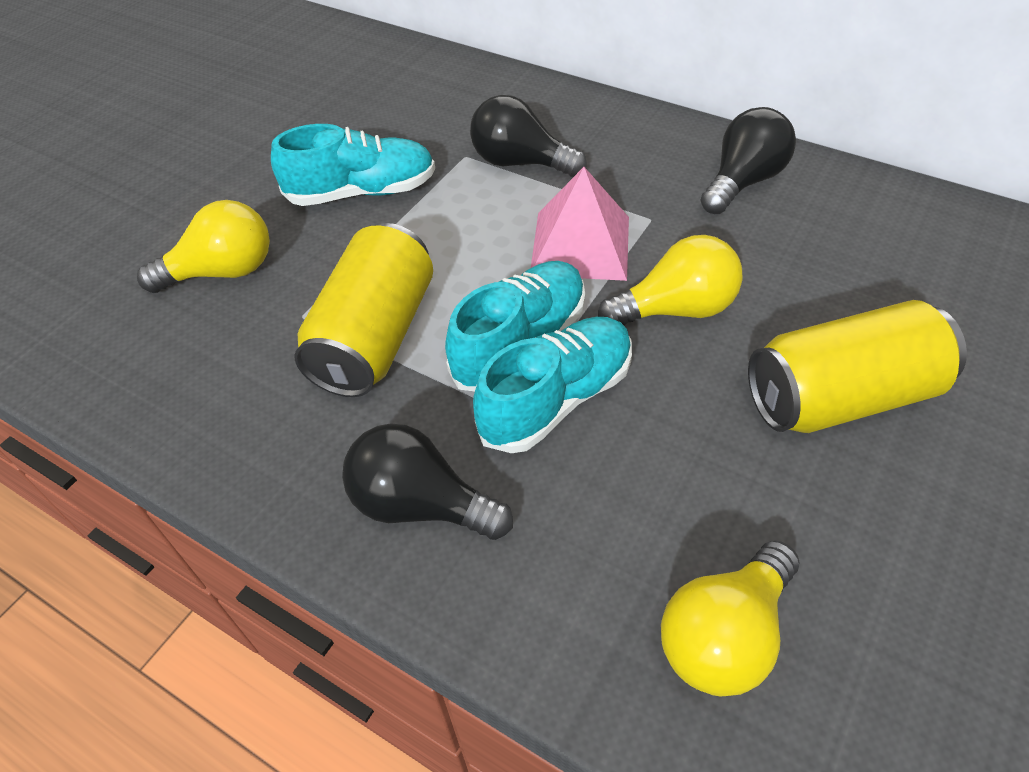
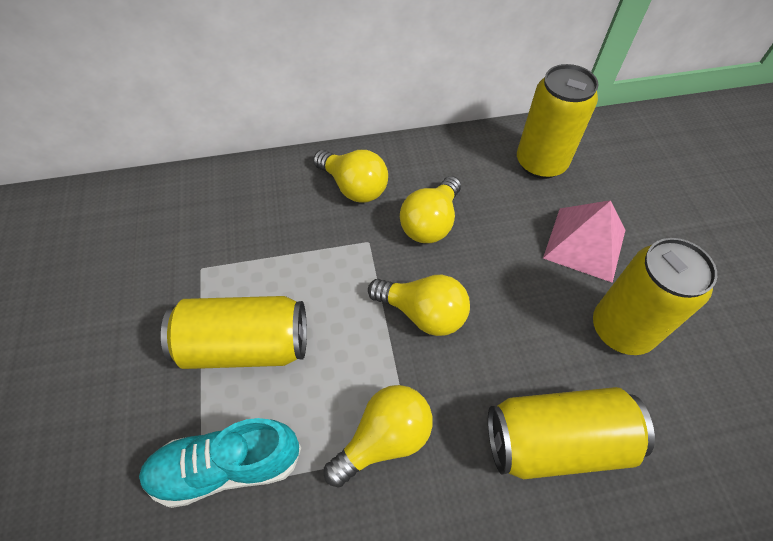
black light bulb: 3 -> 0
turquoise shoe: 3 -> 1
yellow can: 2 -> 4
yellow light bulb: 3 -> 4

